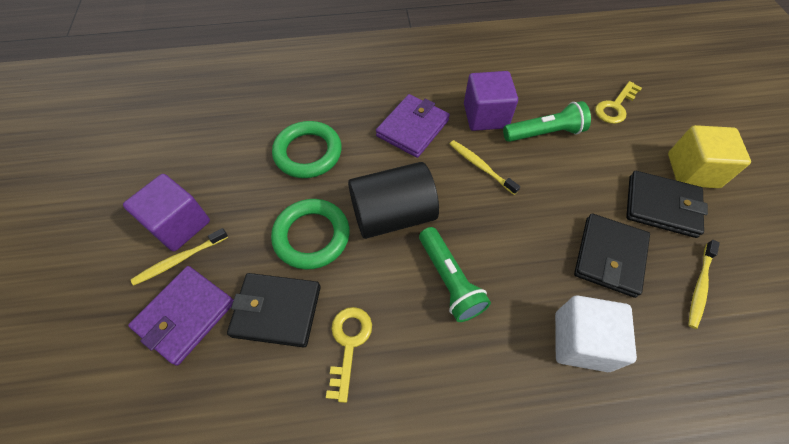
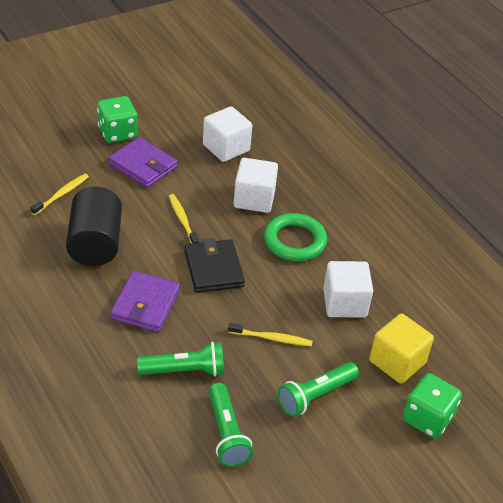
black wallet: 3 -> 1
green dice: 0 -> 2
green flashlight: 2 -> 3
green ring: 2 -> 1
purple cube: 2 -> 0
white cube: 1 -> 3
yellow key: 2 -> 0

